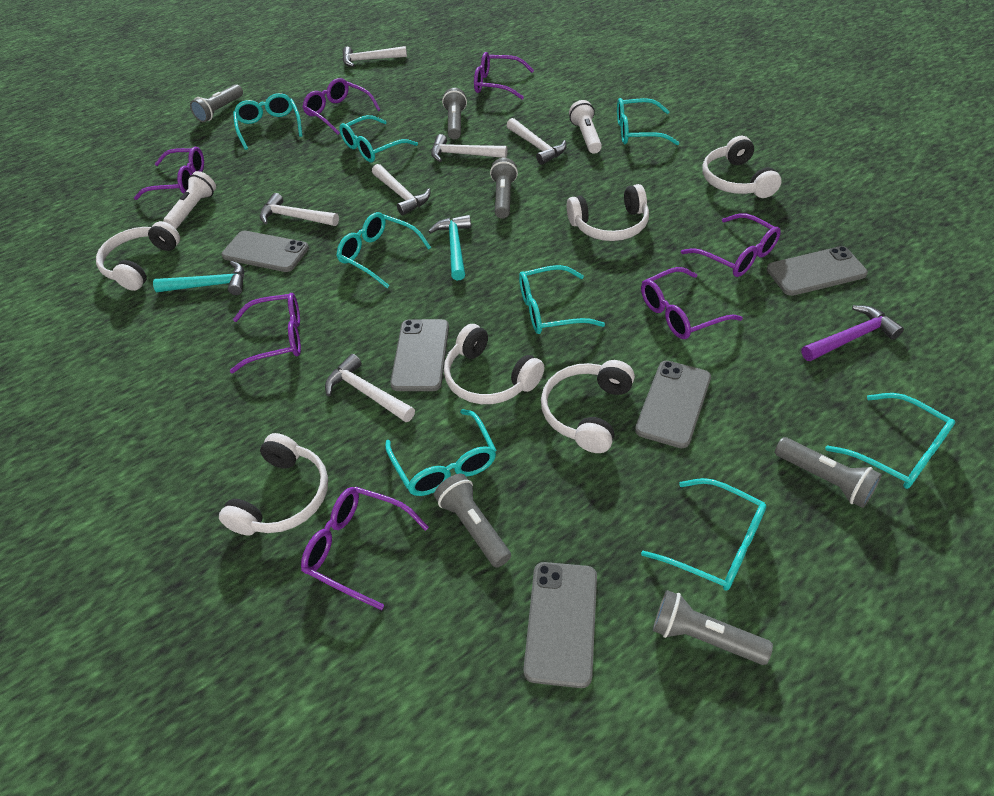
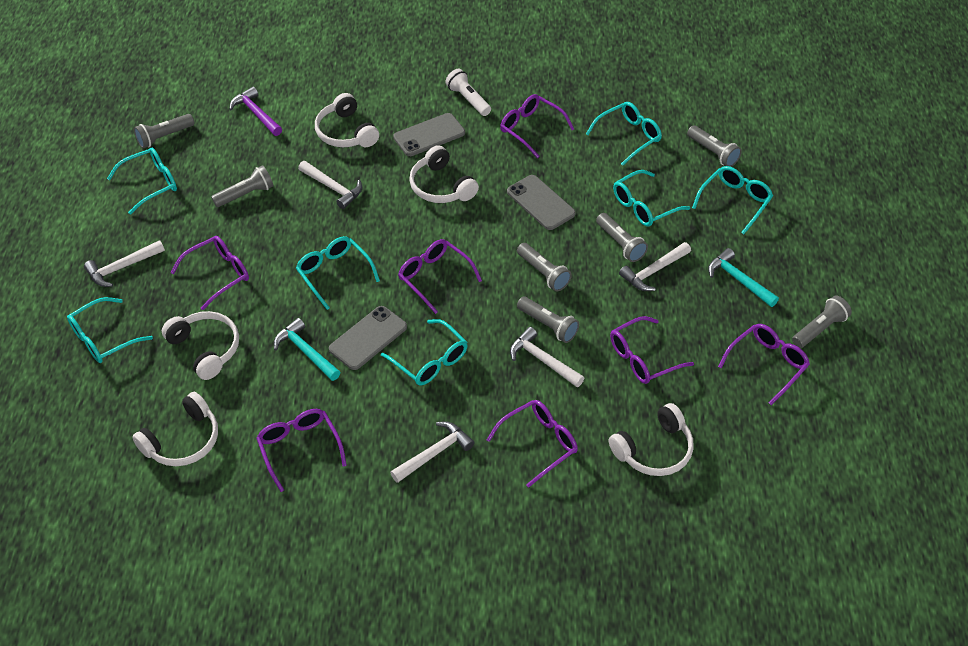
grey flashlight: 6 -> 7
grey phone: 5 -> 3
turquoise glasses: 8 -> 7
white flashlight: 2 -> 1
white hammer: 6 -> 5
white headphones: 6 -> 5

